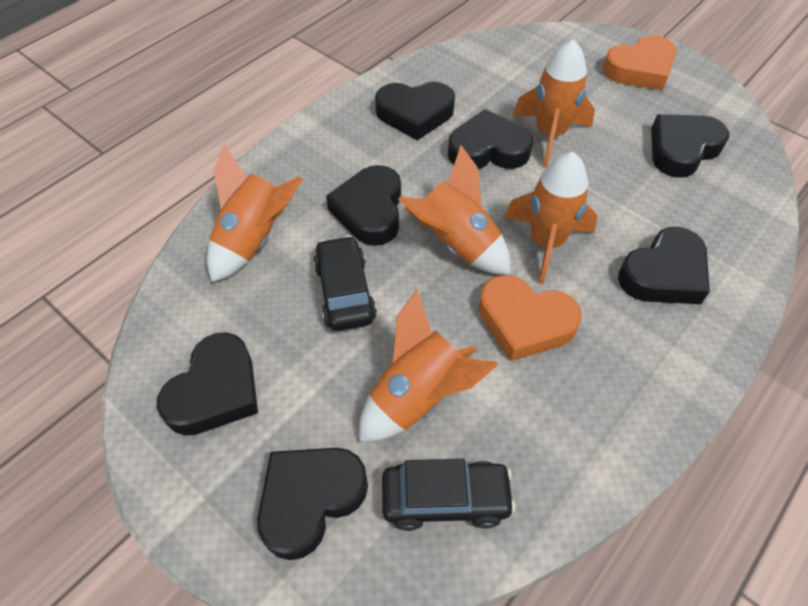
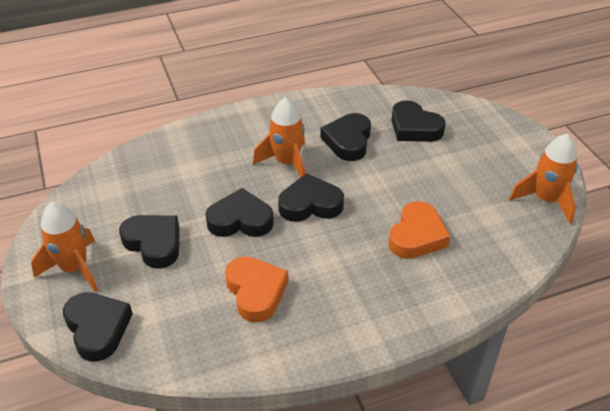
black car: 2 -> 0
black heart: 7 -> 6
orange rocket: 5 -> 3

